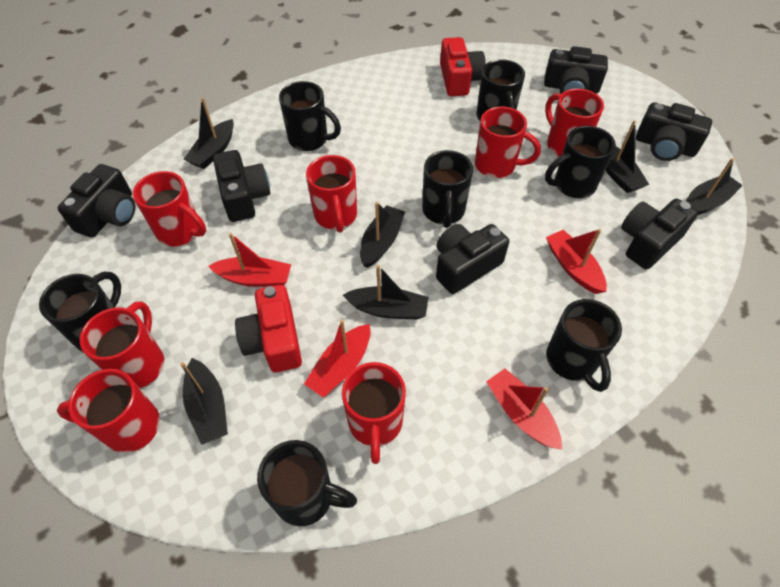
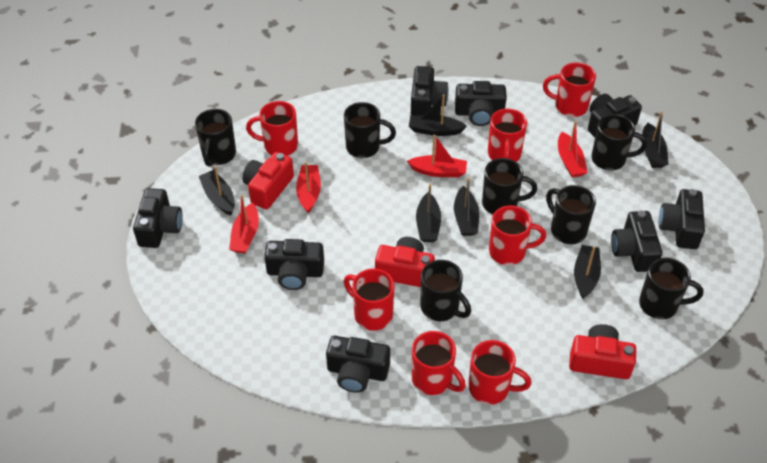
black camera: 6 -> 8
red camera: 2 -> 3

